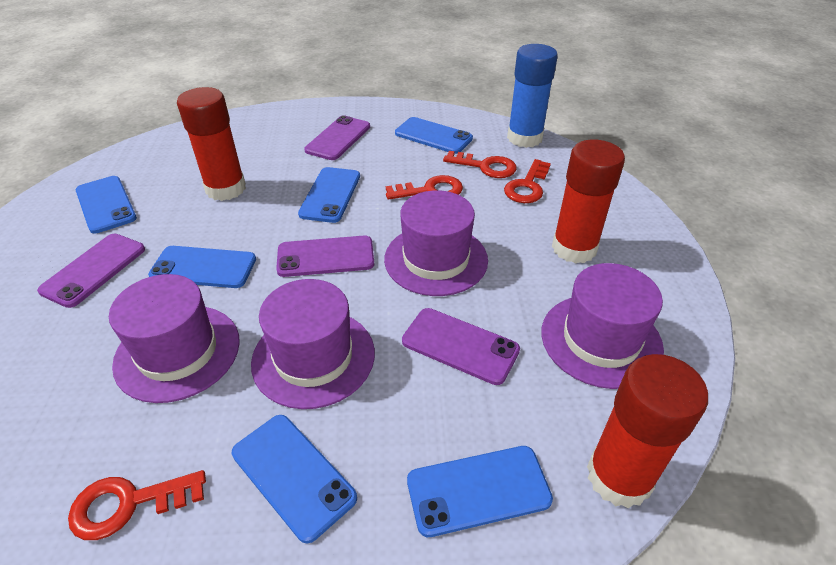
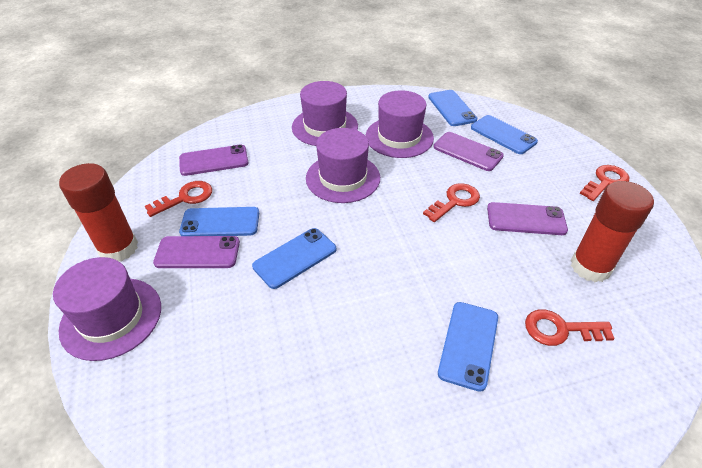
blue glue stick: 1 -> 0
blue phone: 6 -> 5
red glue stick: 3 -> 2

